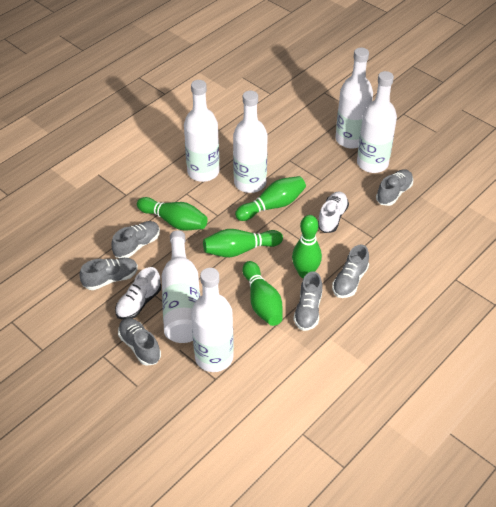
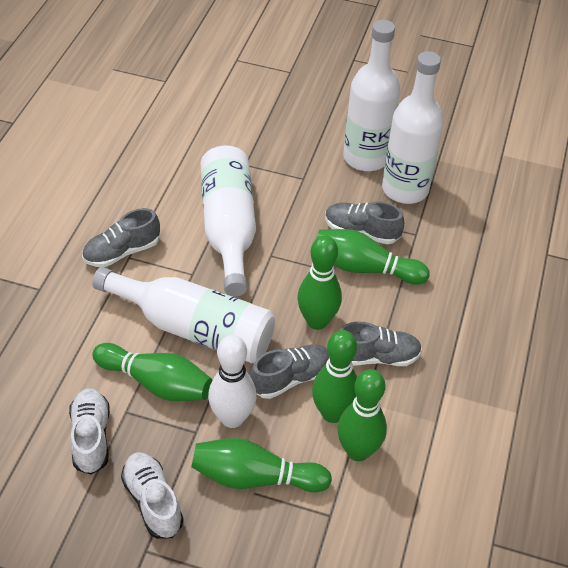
green bowling pin: 5 -> 6
grey shoe: 6 -> 4
white bottle: 6 -> 4
white bowling pin: 0 -> 1

